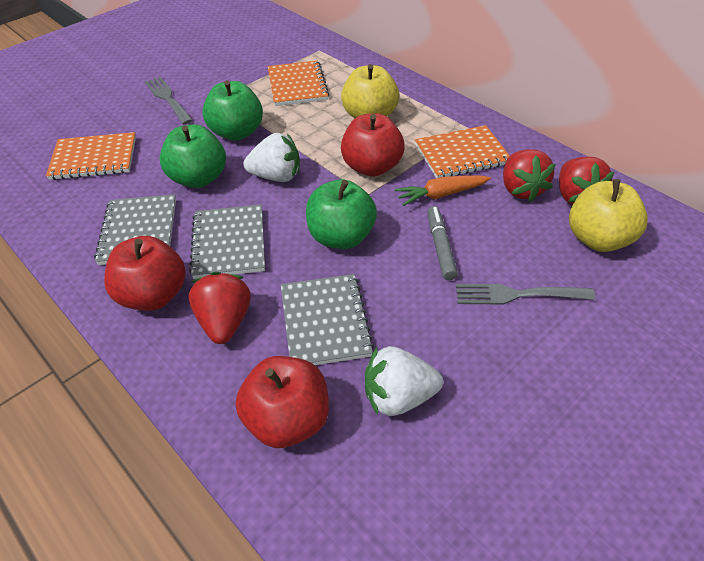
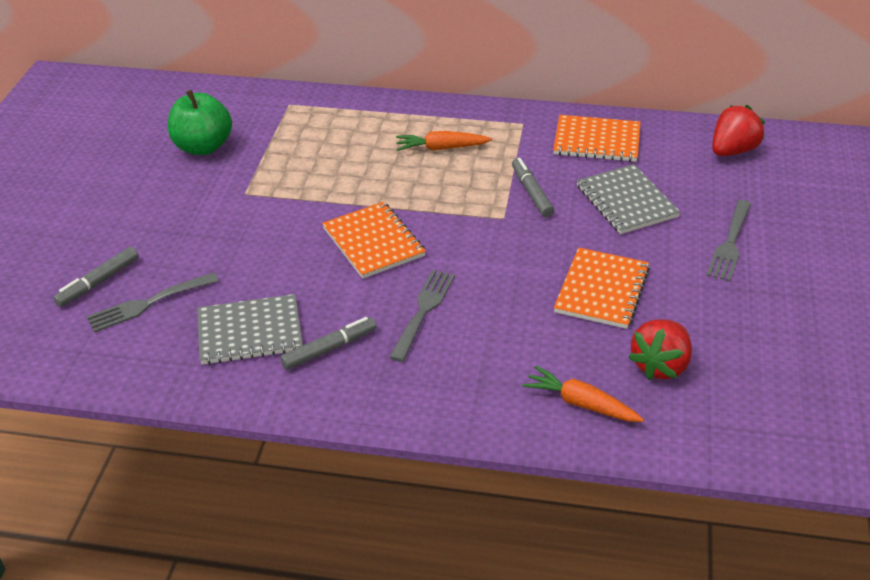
green apple: 3 -> 1
grey fork: 2 -> 3
grey marker: 1 -> 3
grey notebook: 3 -> 2
orange carrot: 1 -> 2
red apple: 3 -> 0
red strawberry: 3 -> 2
white strawberry: 2 -> 0
yellow apple: 2 -> 0

